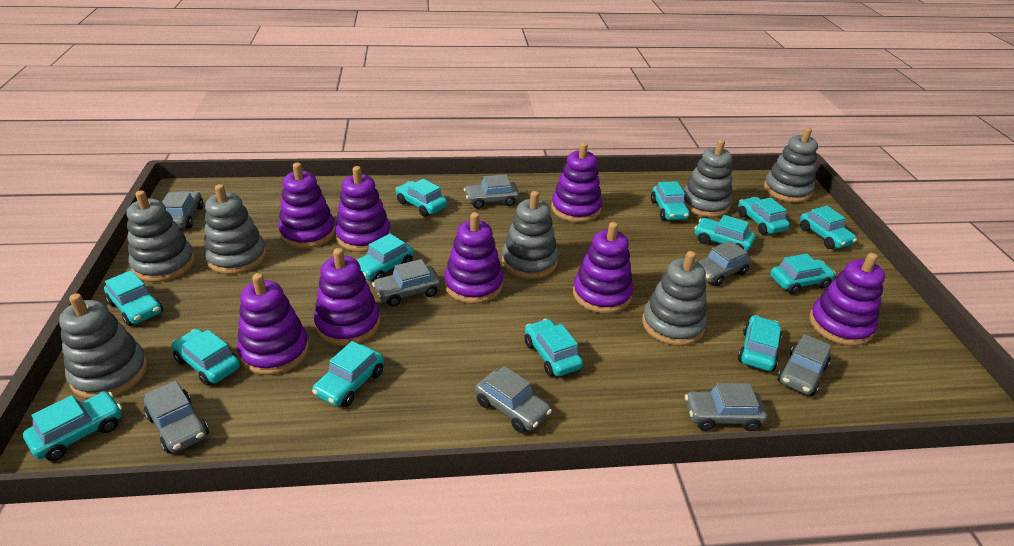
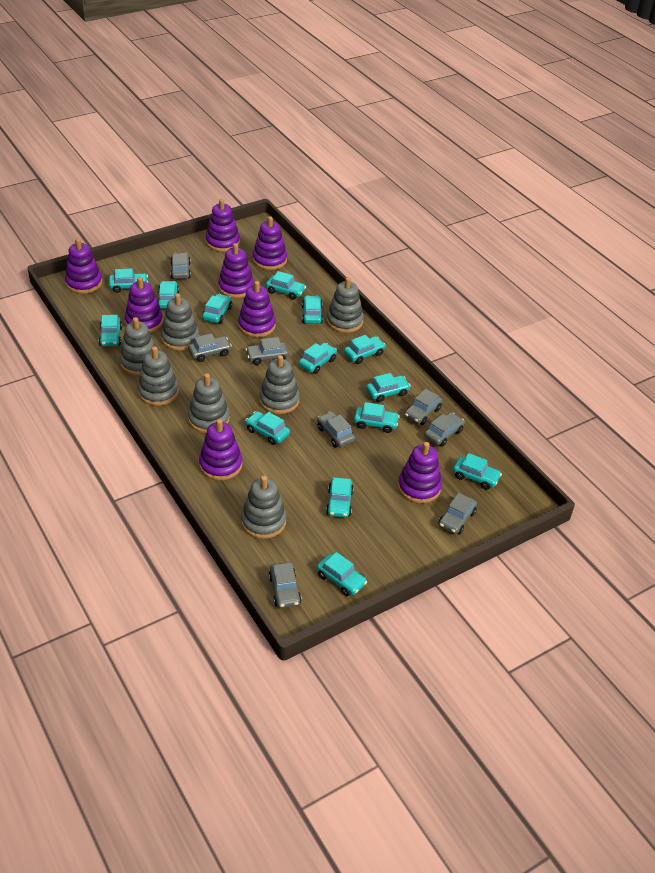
turquoise car: 13 -> 14

